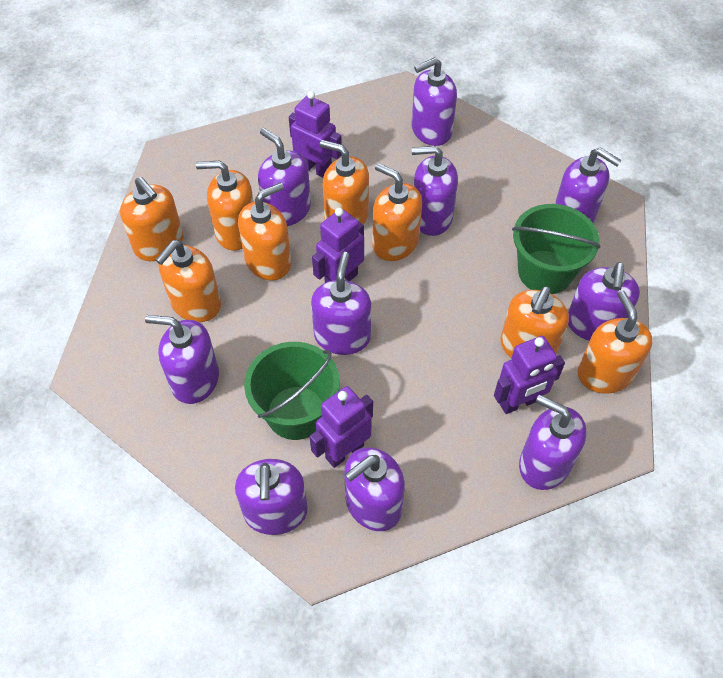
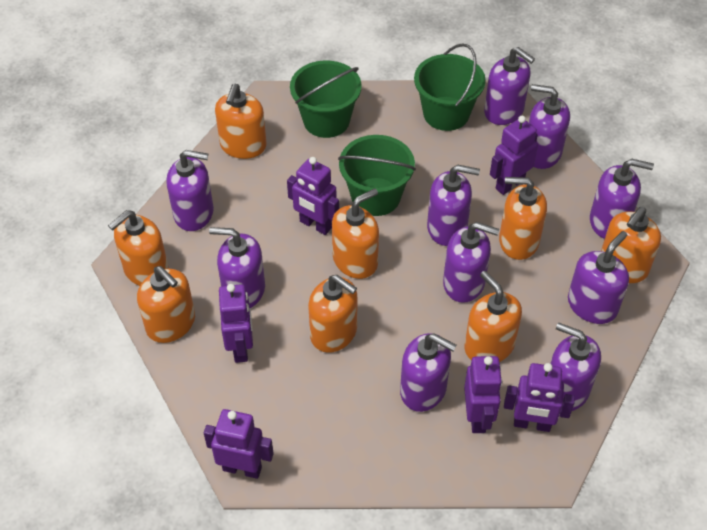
green bucket: 2 -> 3
purple robot: 4 -> 6

